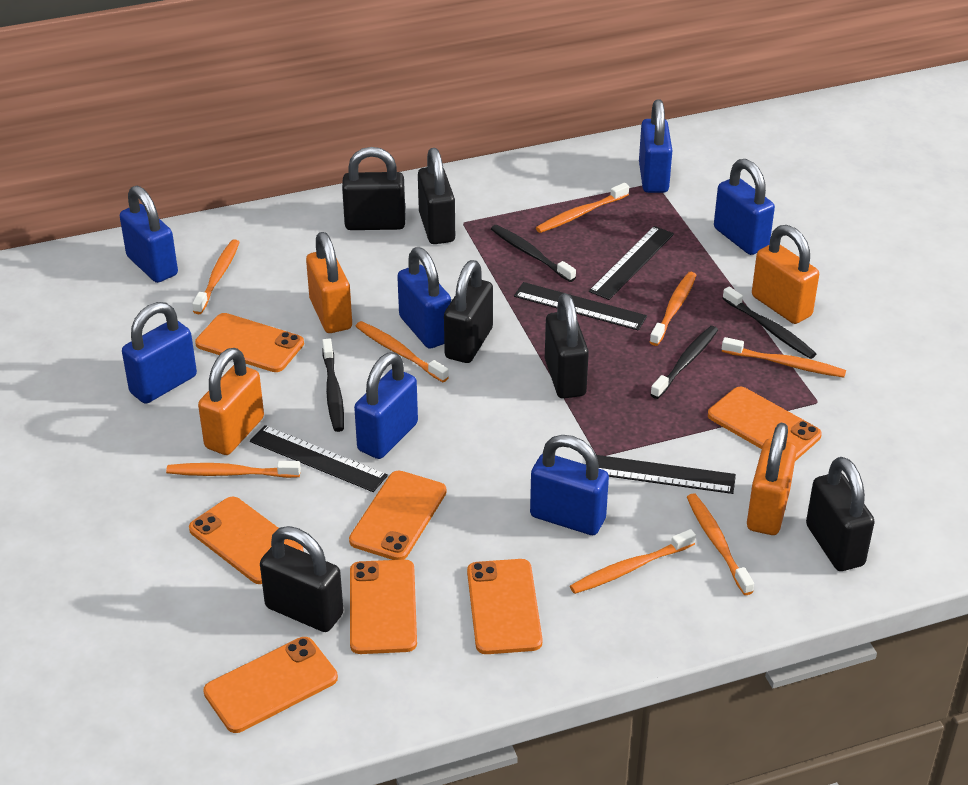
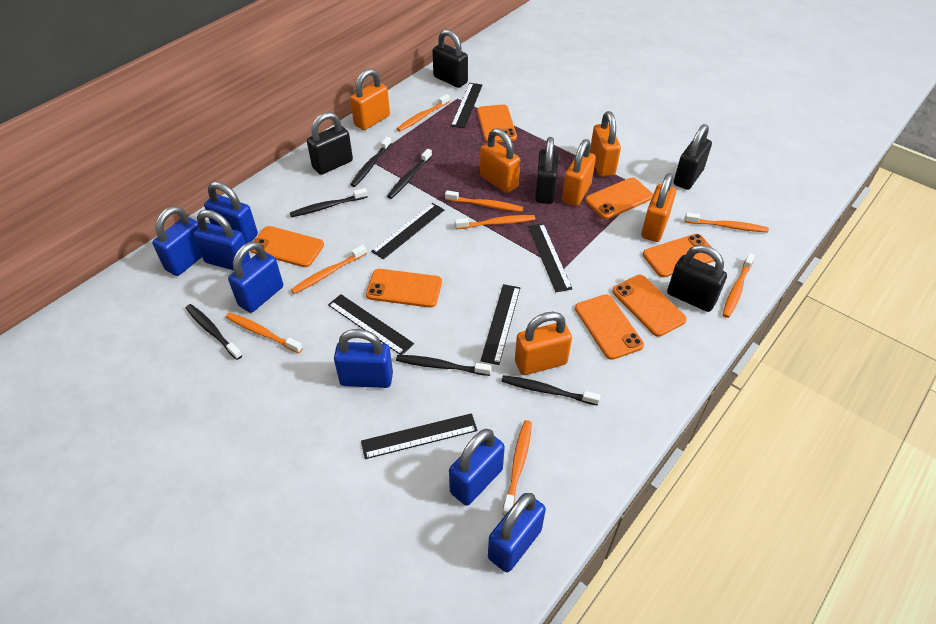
black padlock: 6 -> 5
black ruler: 4 -> 6
black toothbrush: 4 -> 6
orange padlock: 4 -> 6

